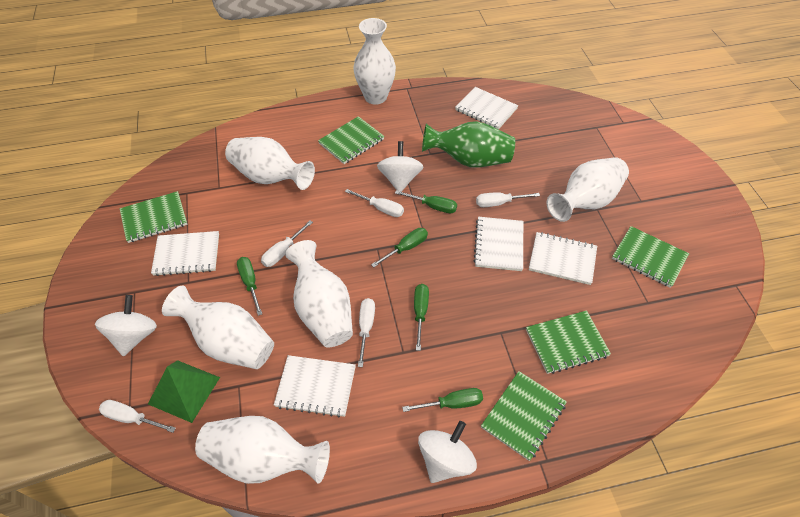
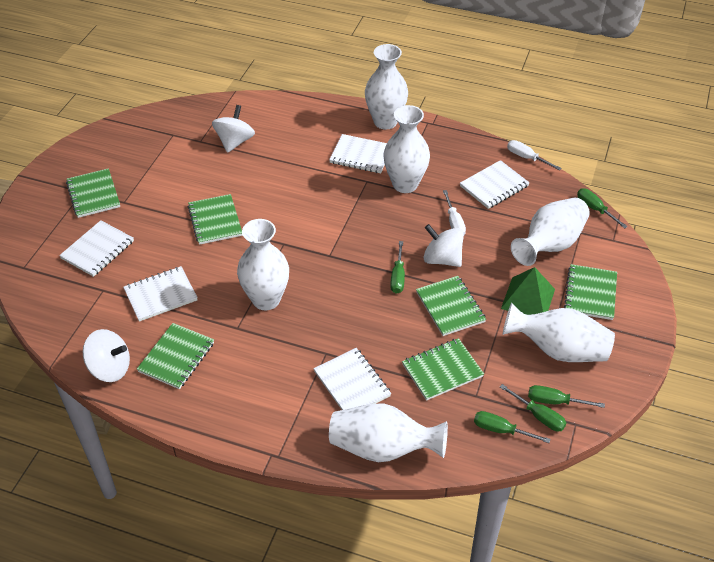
green notebook: 5 -> 6
green vase: 1 -> 0
white screwdriver: 5 -> 2

